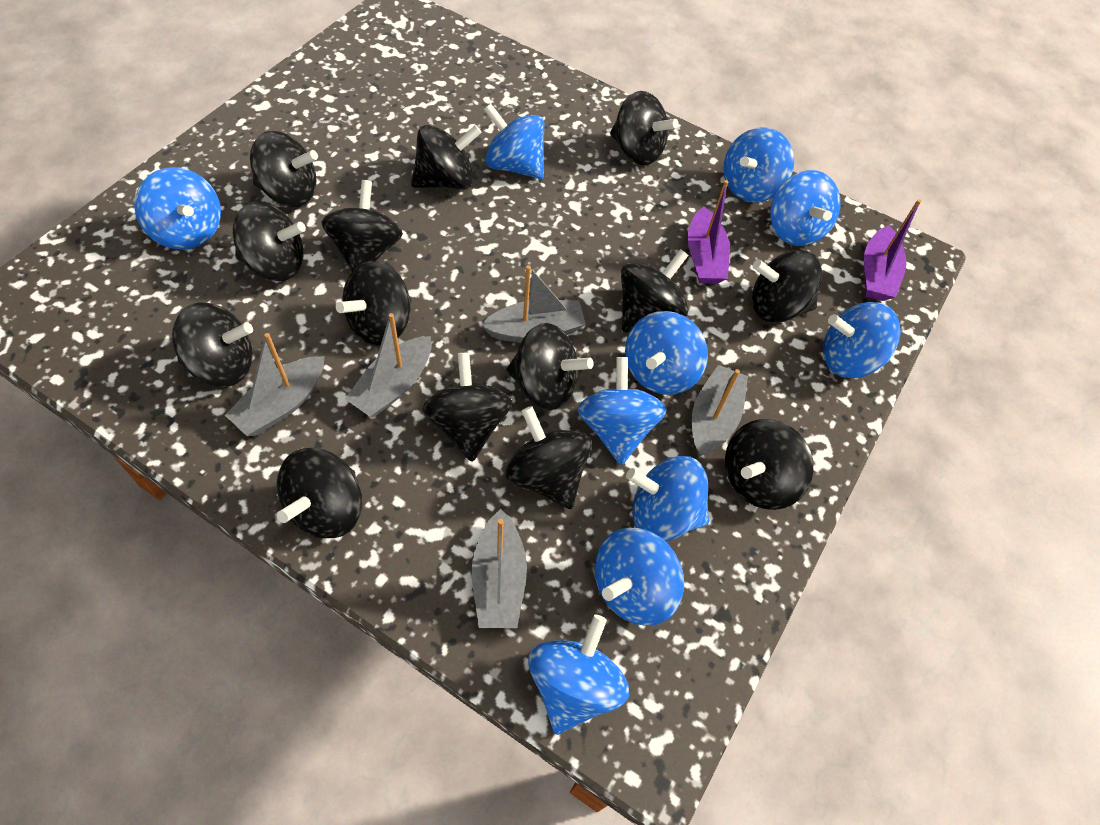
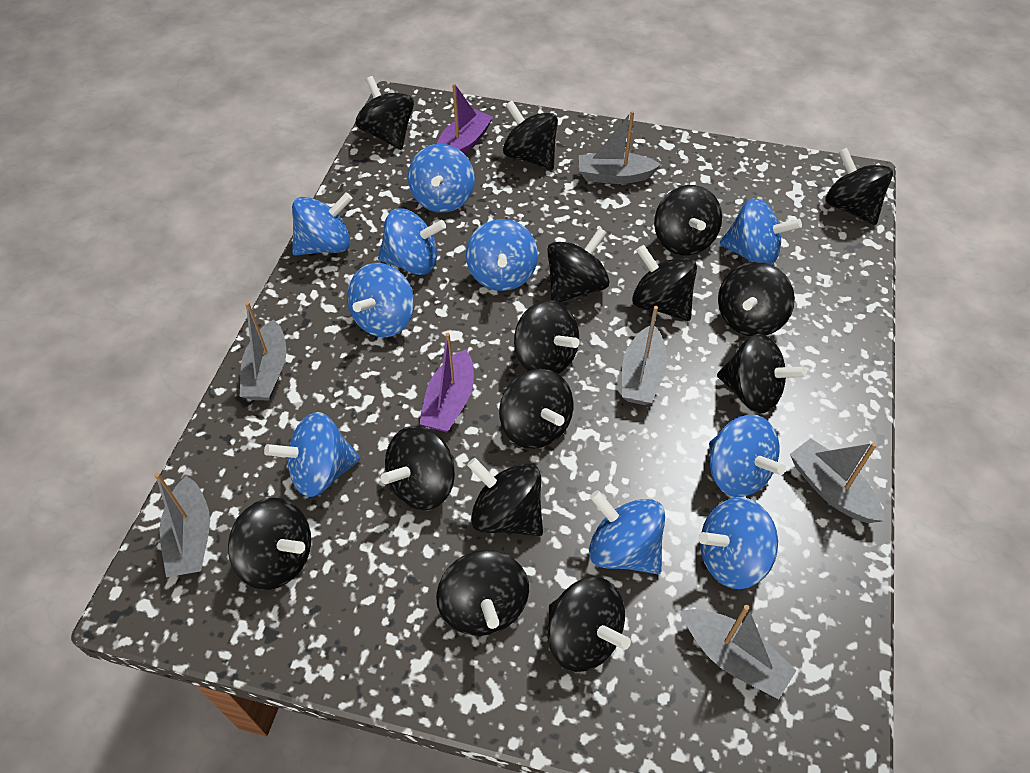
black spinning top: 14 -> 15
grey boat: 5 -> 6

